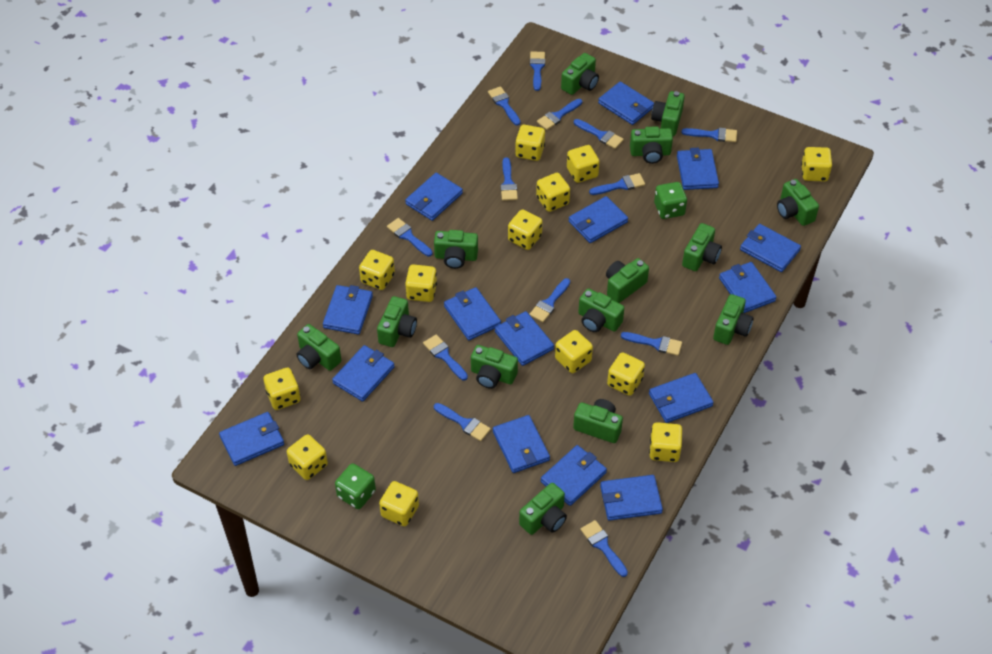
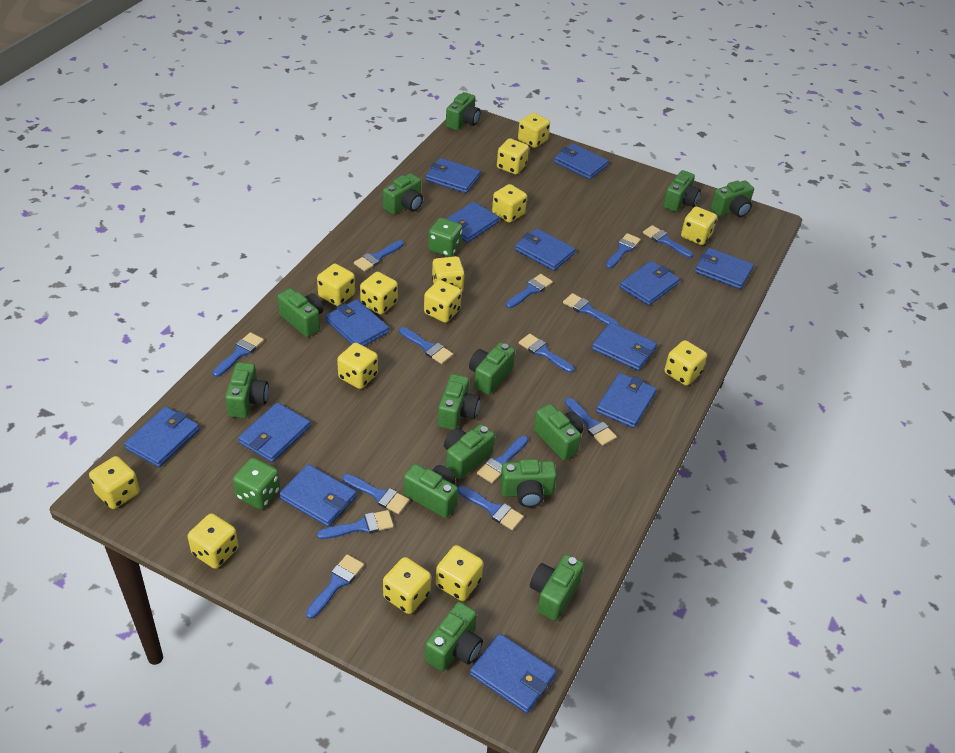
blue brush: 13 -> 14
blue wallet: 15 -> 13
yellow dice: 13 -> 14

